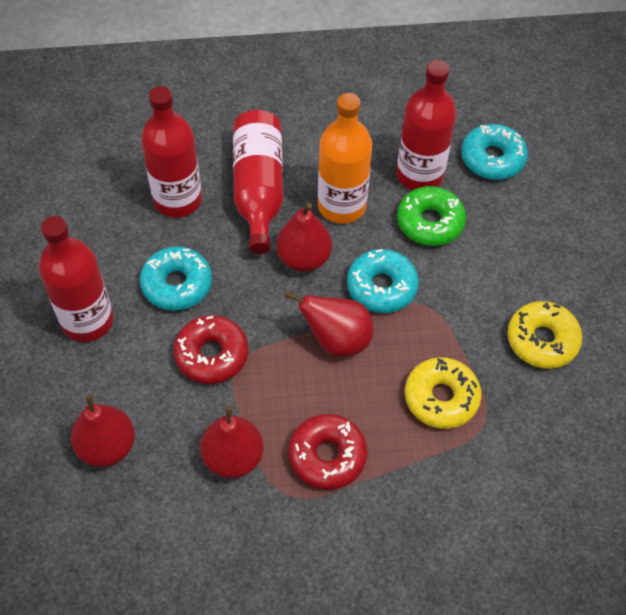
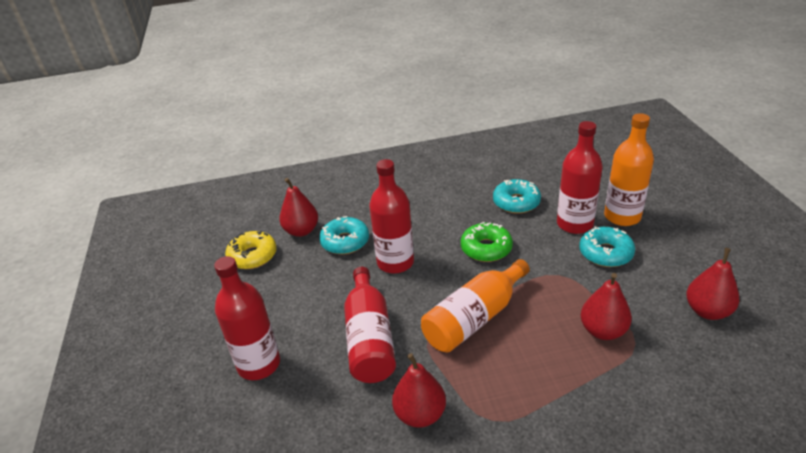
orange bottle: 1 -> 2
red donut: 2 -> 0
yellow donut: 2 -> 1

